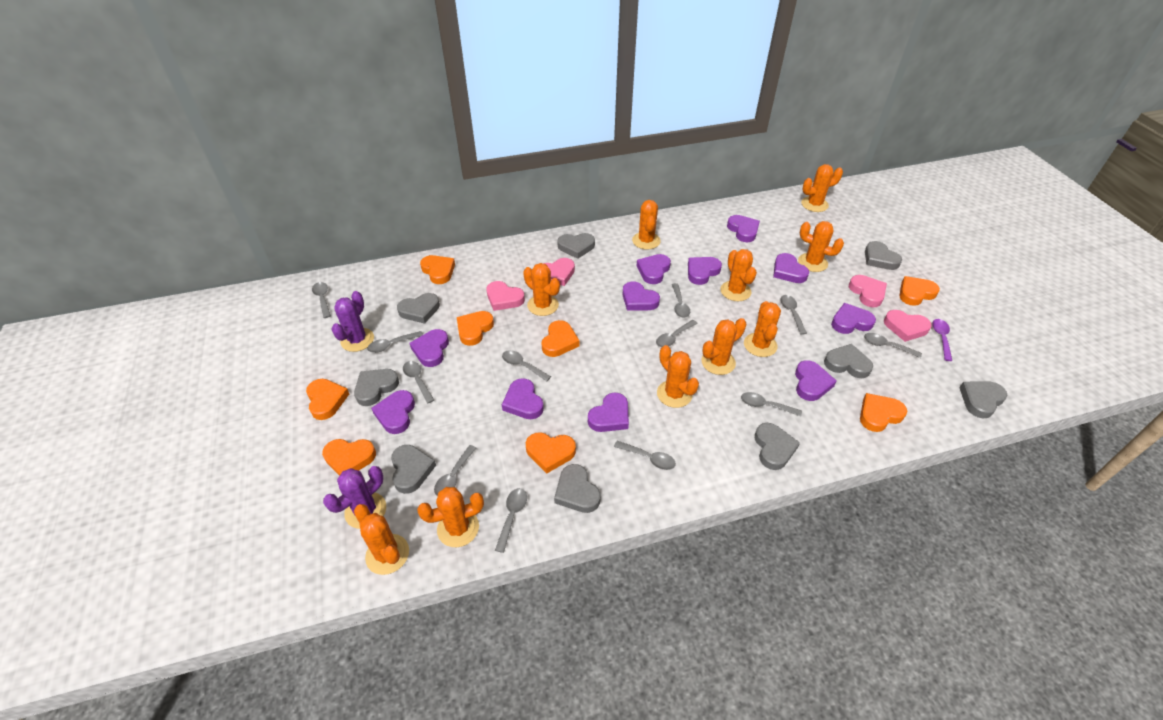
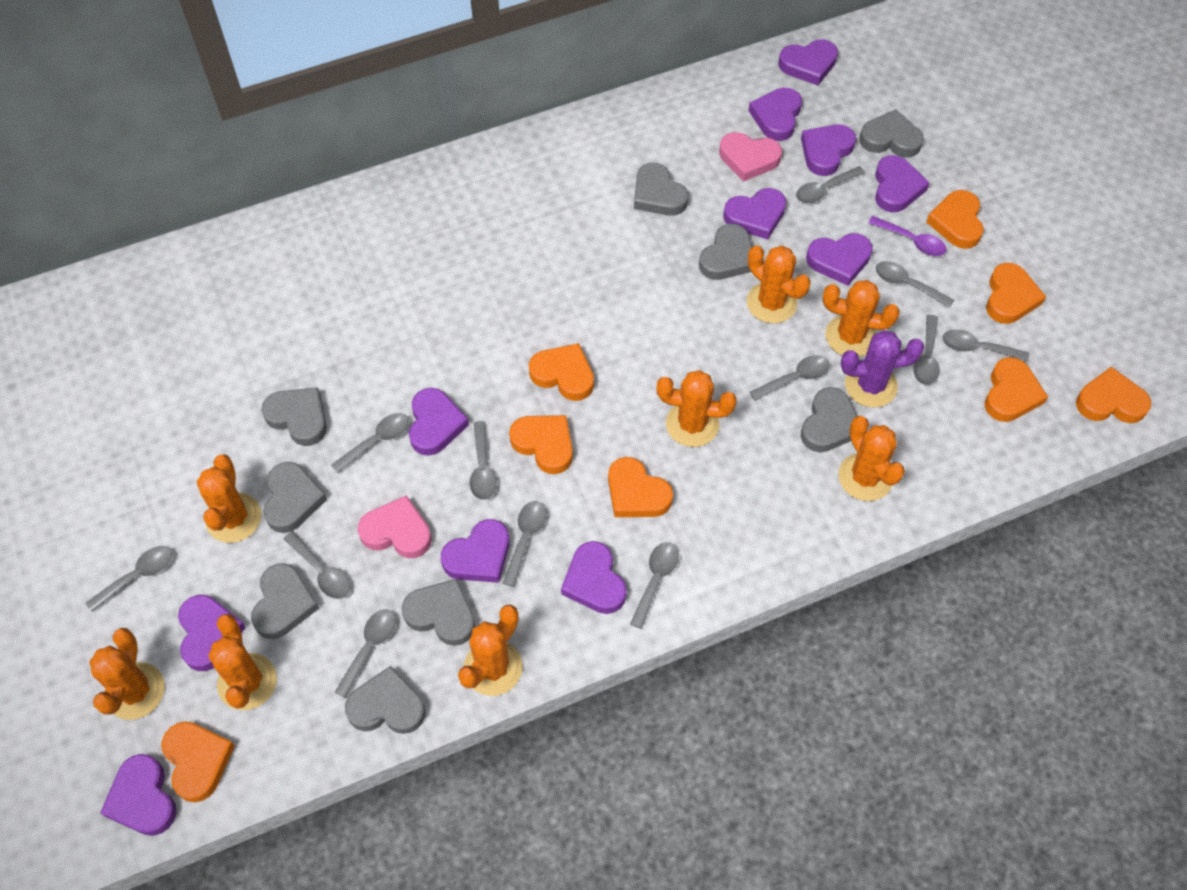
orange cactus: 10 -> 8
pink heart: 4 -> 2
purple cactus: 2 -> 1

